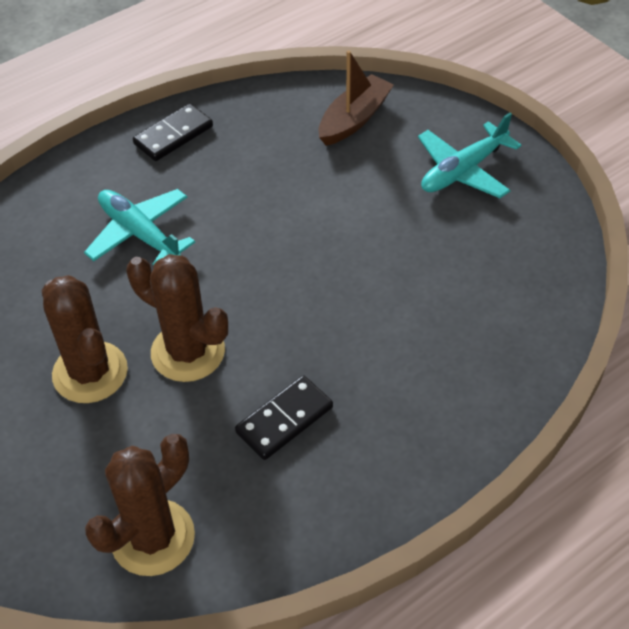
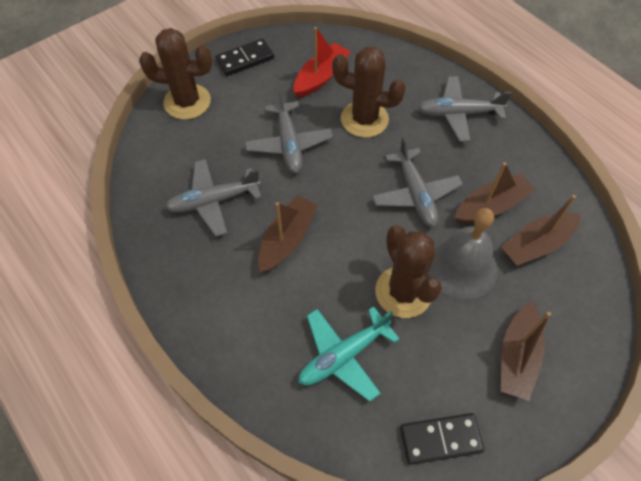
brown boat: 1 -> 4
grey bell: 0 -> 1
grey plane: 0 -> 4
red boat: 0 -> 1
turquoise plane: 2 -> 1

